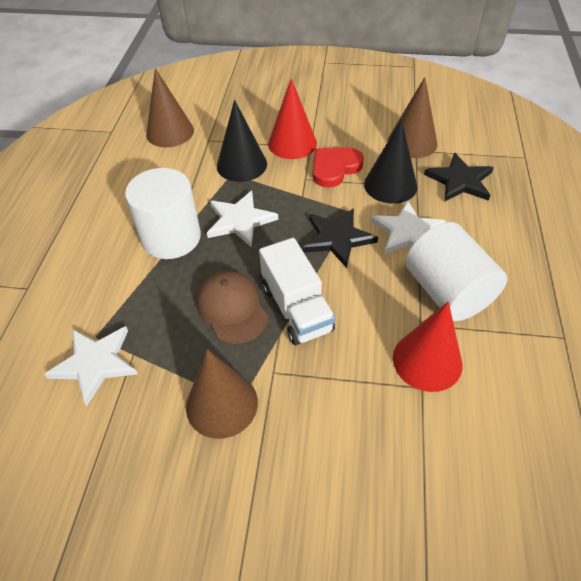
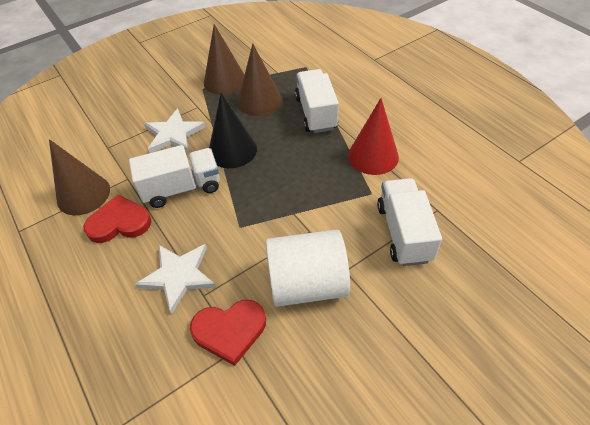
black cone: 2 -> 1
black star: 2 -> 0
brown cap: 1 -> 0
red cone: 2 -> 1
red heart: 1 -> 2
white cylinder: 2 -> 1
white star: 3 -> 2
white truck: 1 -> 3

